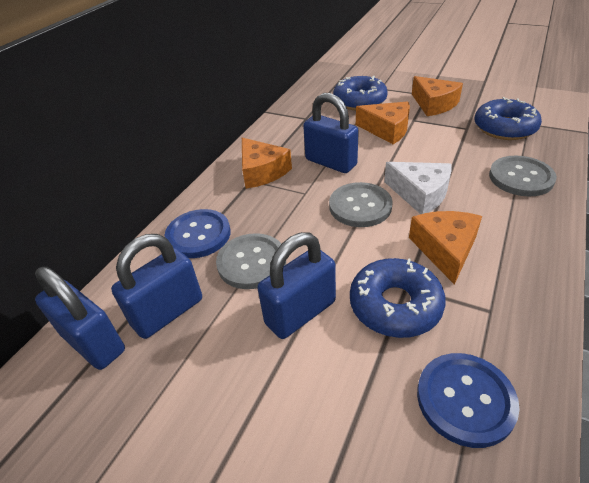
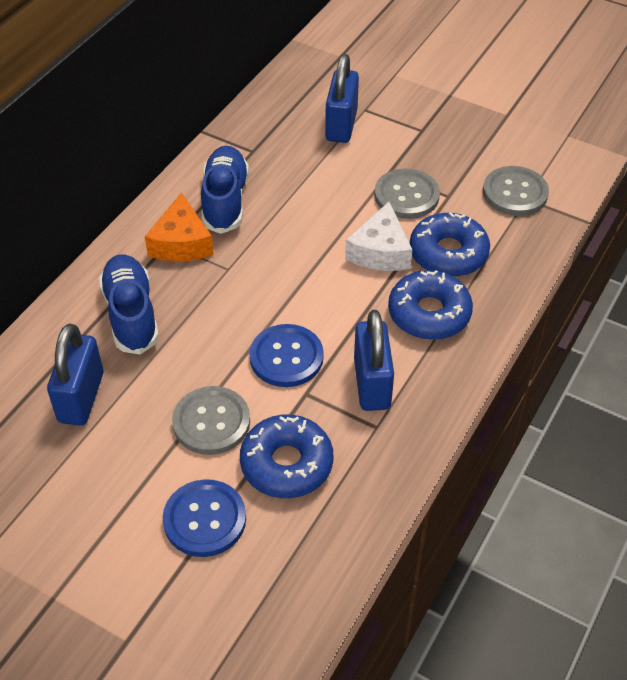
blue padlock: 4 -> 3
blue shoe: 0 -> 2
orange cheese: 4 -> 1

